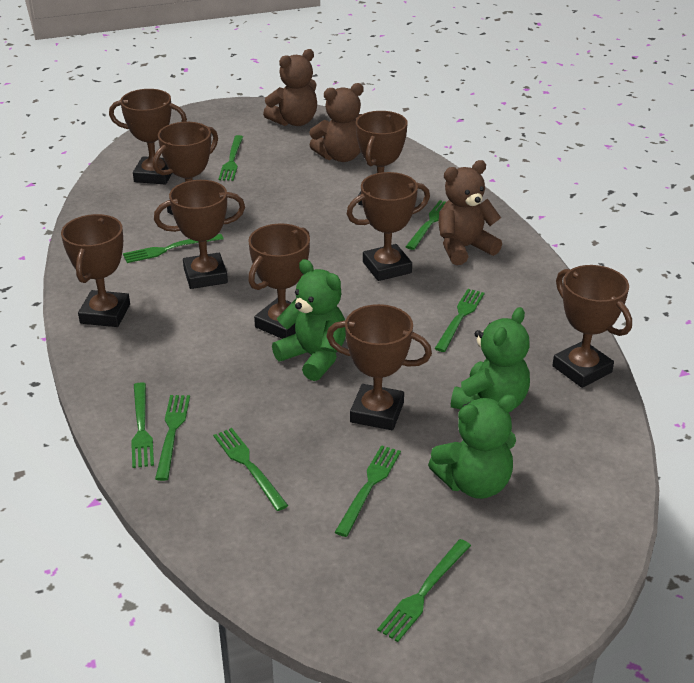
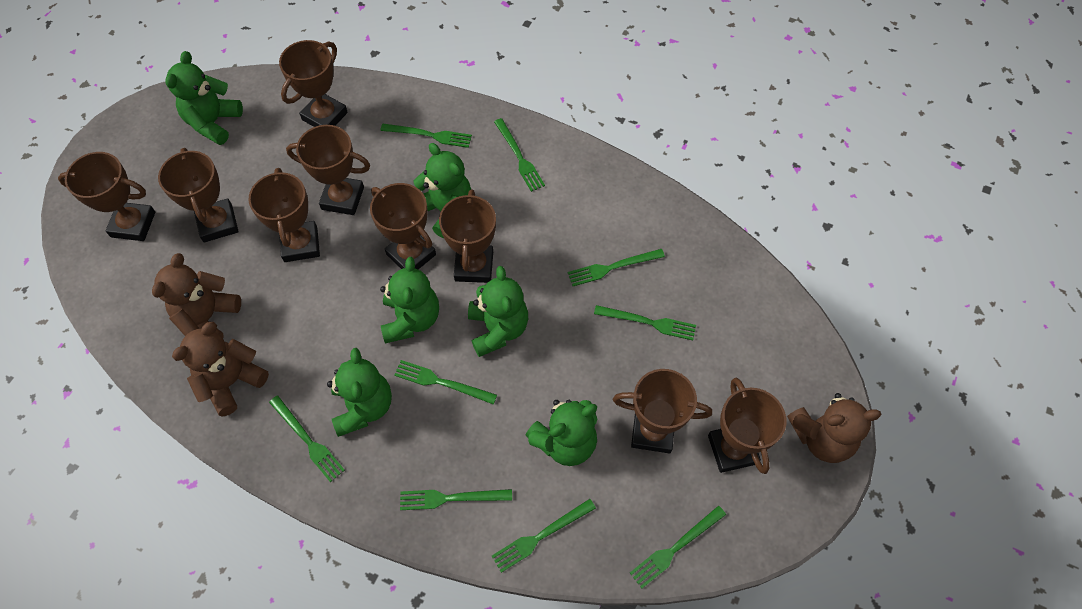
green teddy bear: 3 -> 6

